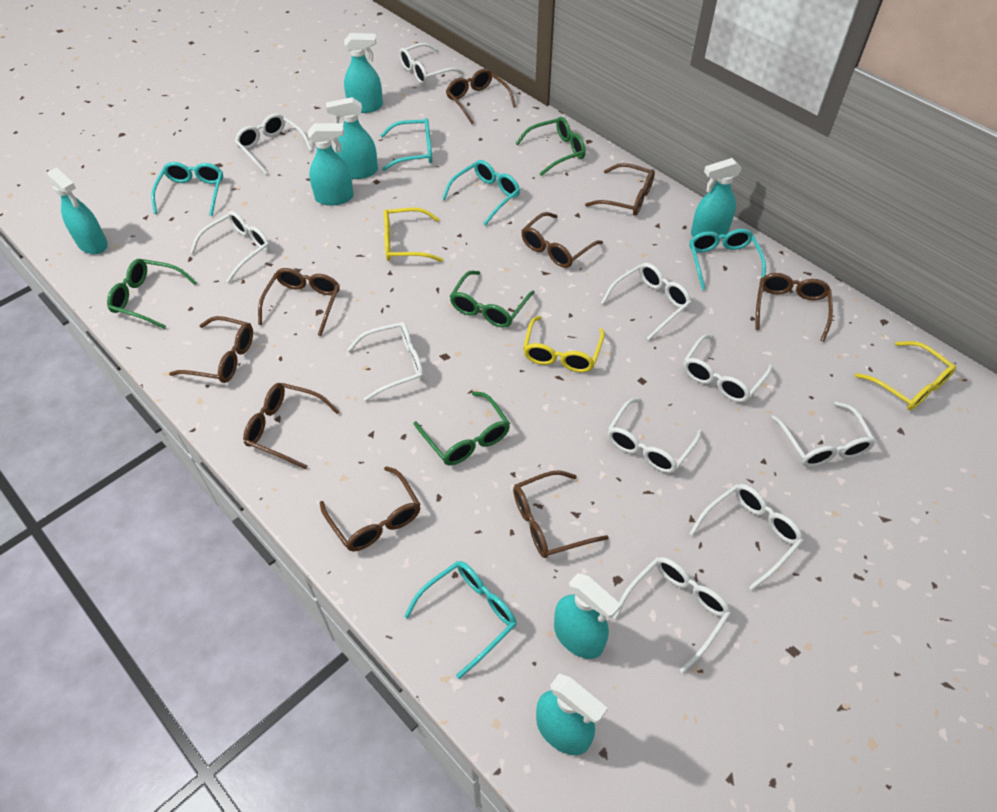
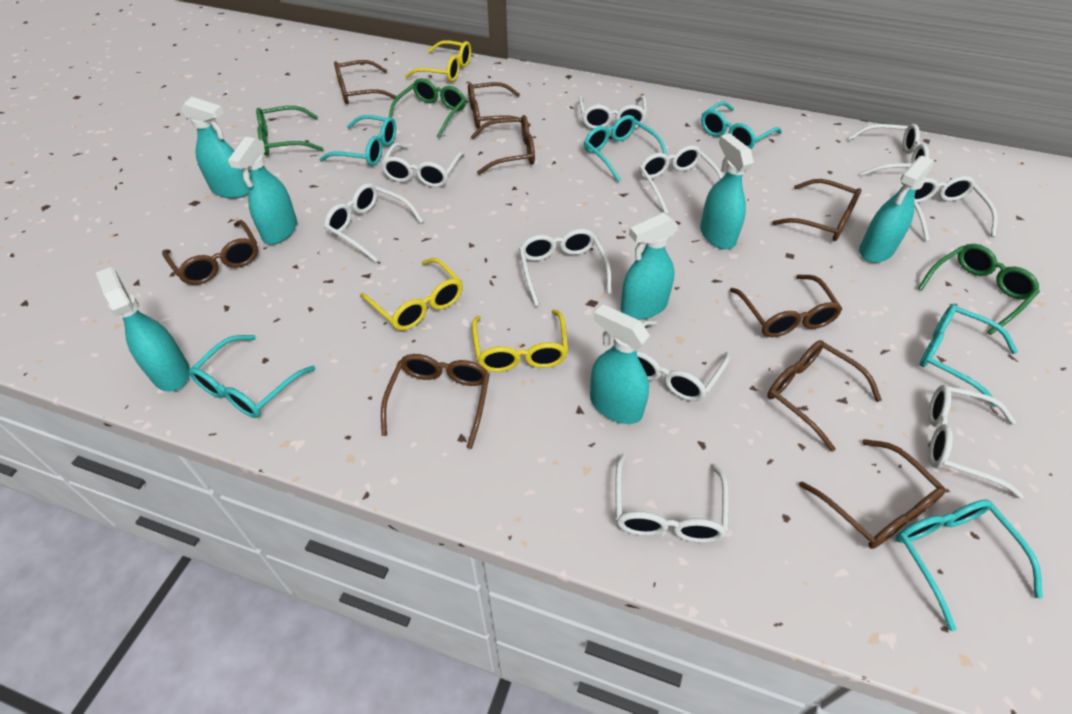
green glasses: 4 -> 3
turquoise glasses: 5 -> 6

